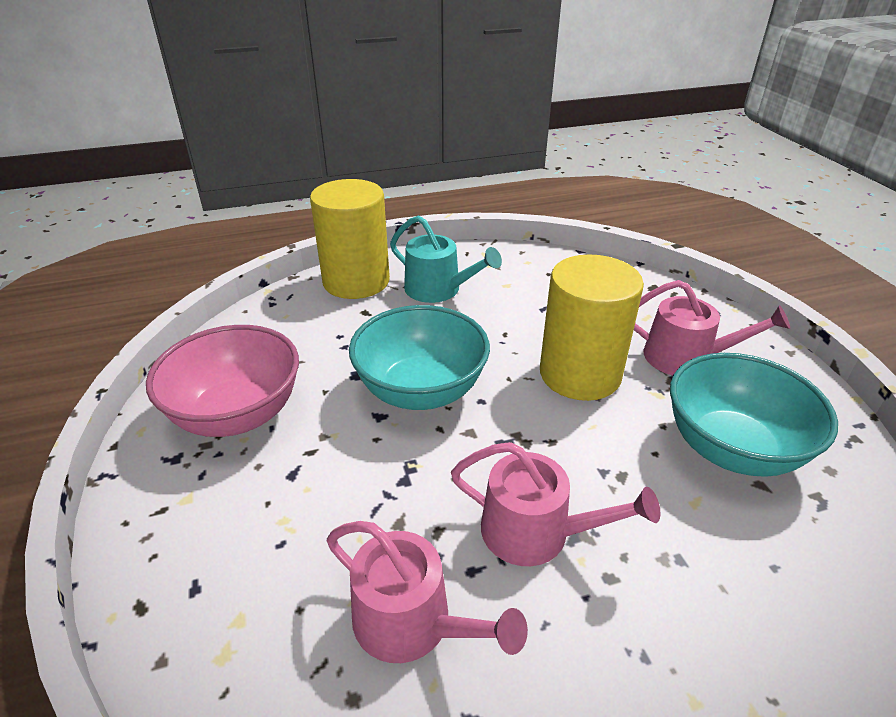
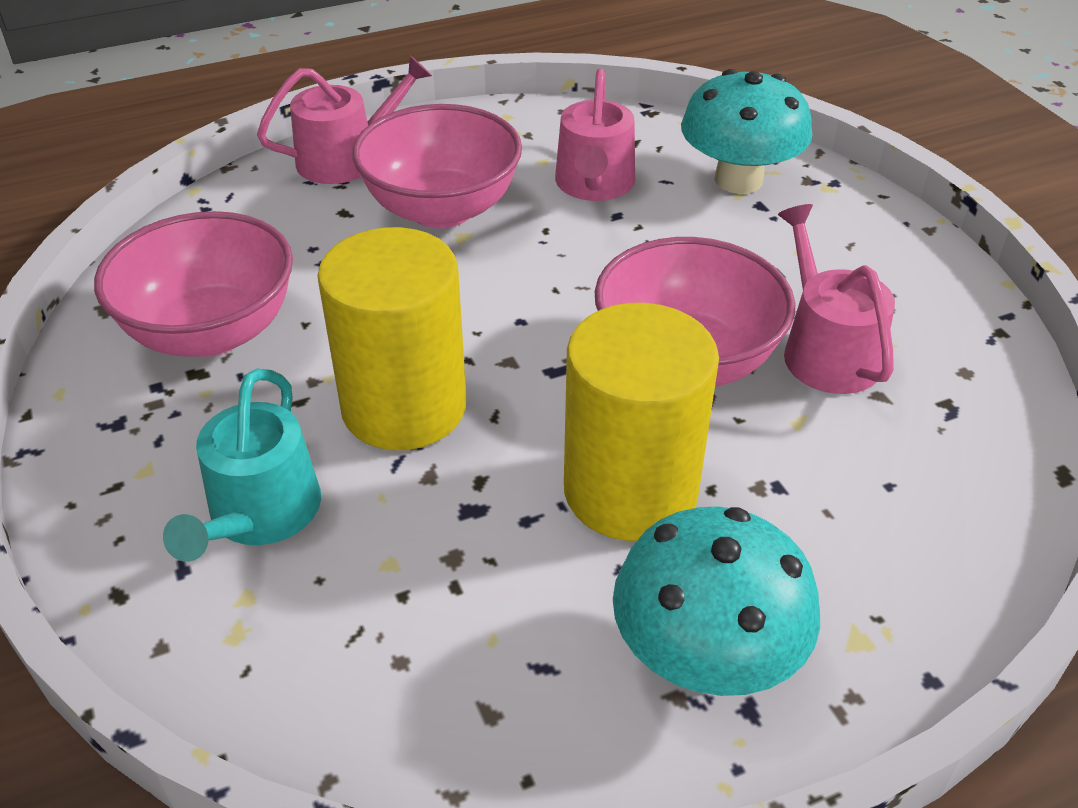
pink bowl: 1 -> 3
turquoise bowl: 2 -> 0
turquoise mushroom: 0 -> 2

